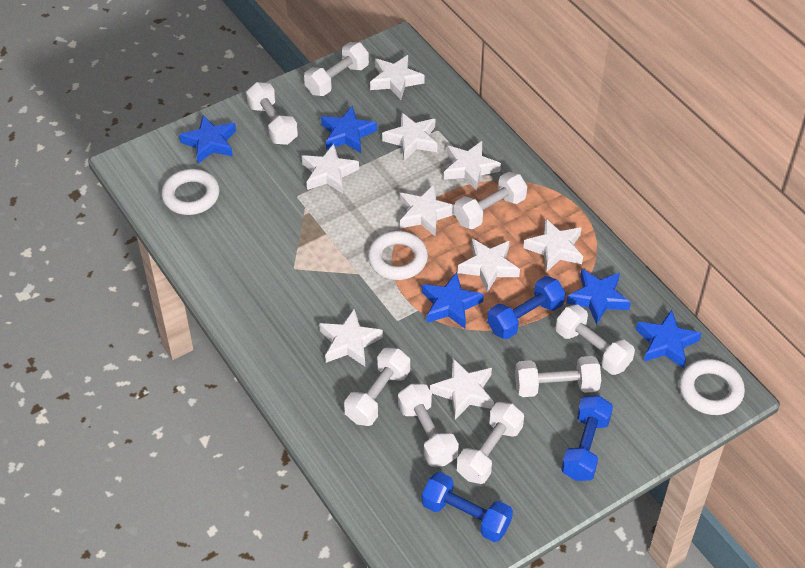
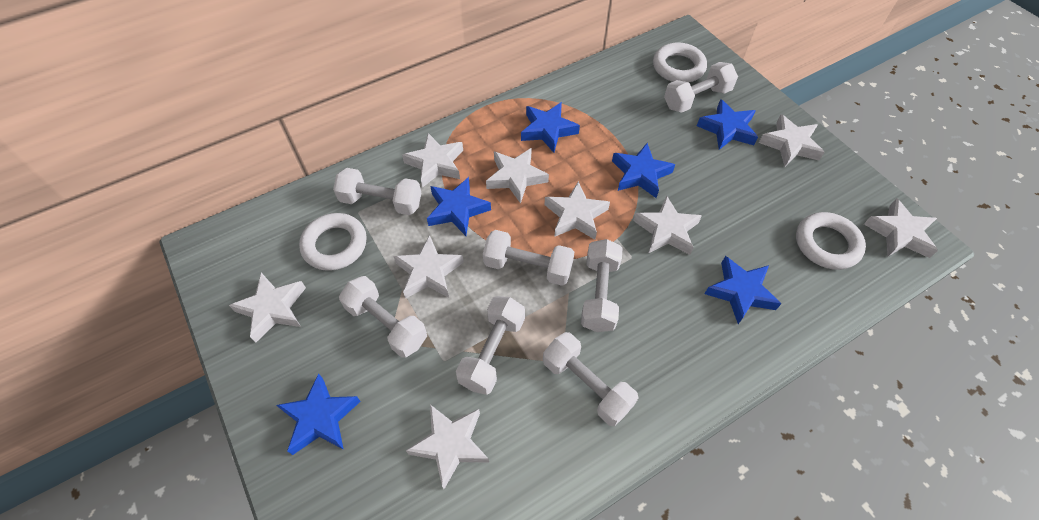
blue dumbbell: 3 -> 0
blue star: 5 -> 6
white dumbbell: 8 -> 7

